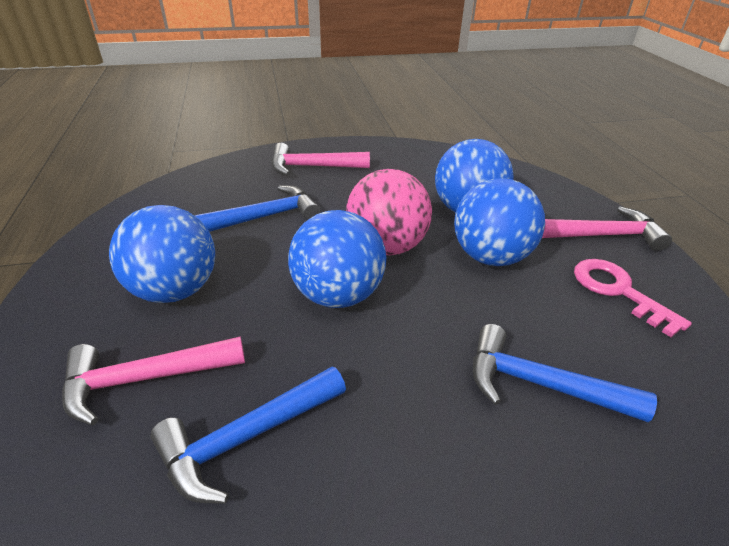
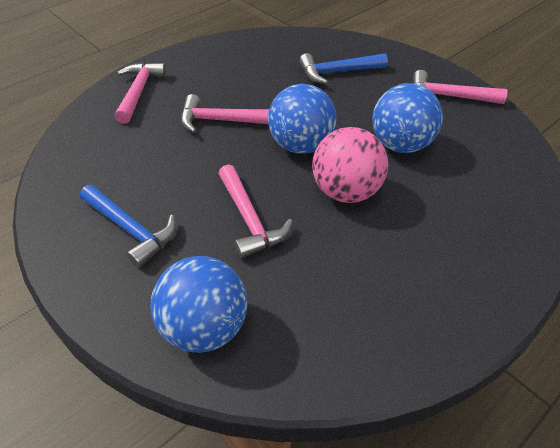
blue ball: 4 -> 3
blue hammer: 3 -> 2
pink hammer: 3 -> 4
pink key: 1 -> 0

